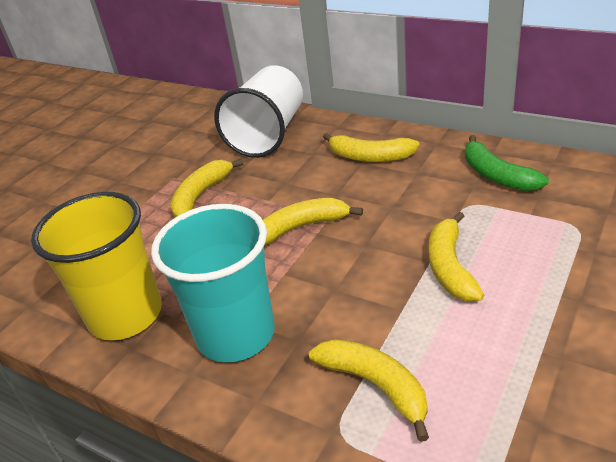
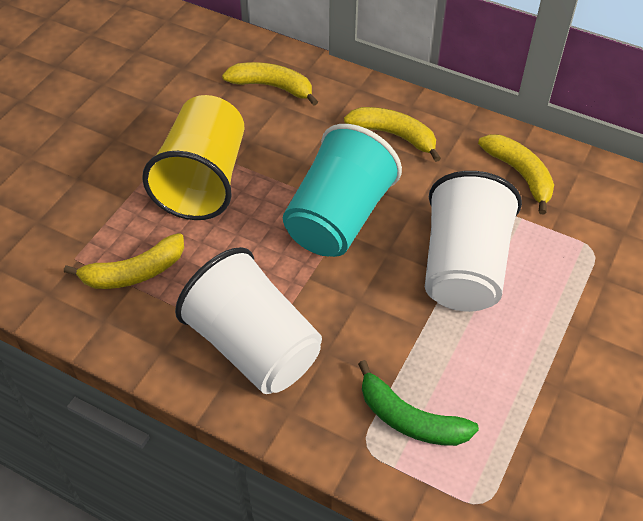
white cup: 1 -> 2
yellow banana: 5 -> 4

